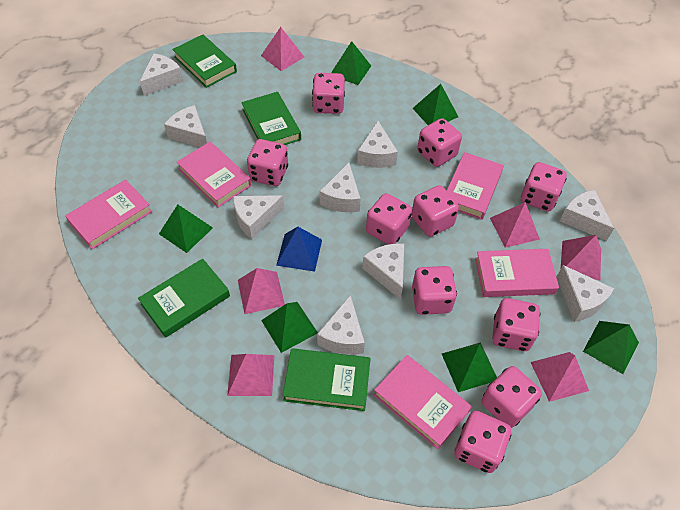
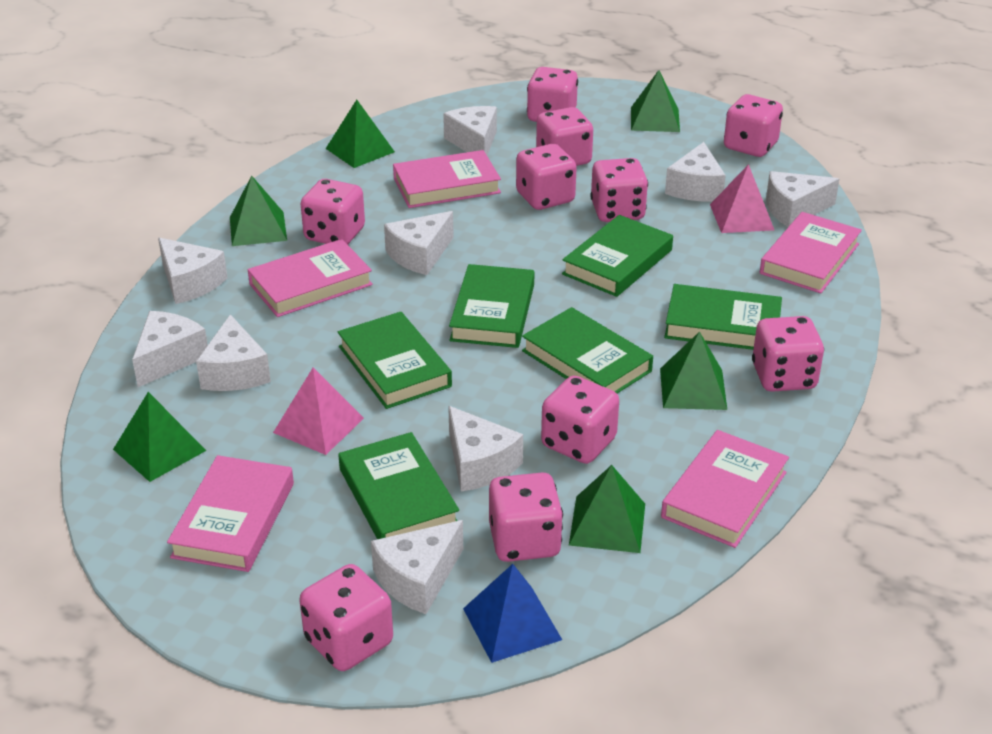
green book: 4 -> 6
pink pyramid: 6 -> 2

